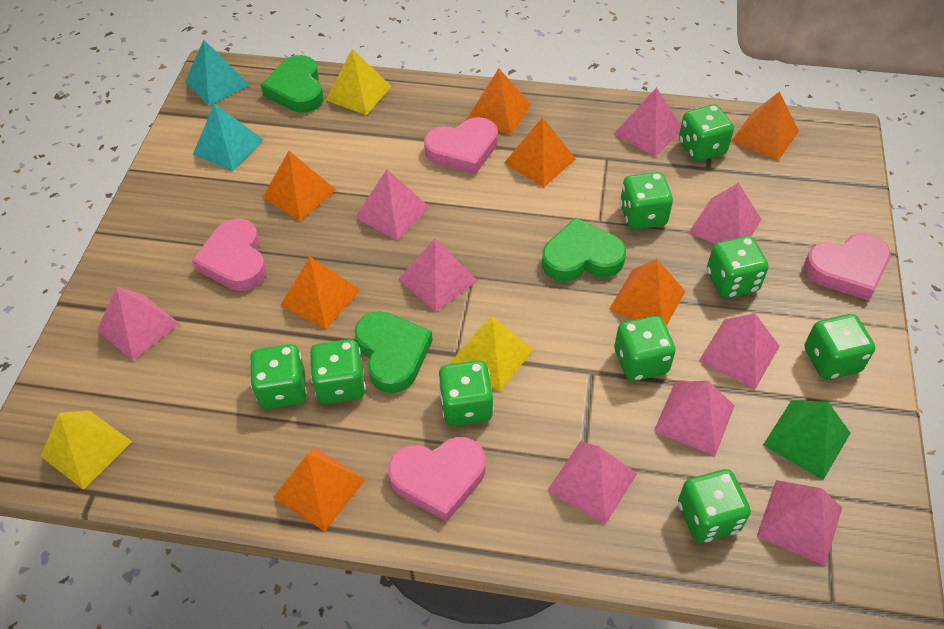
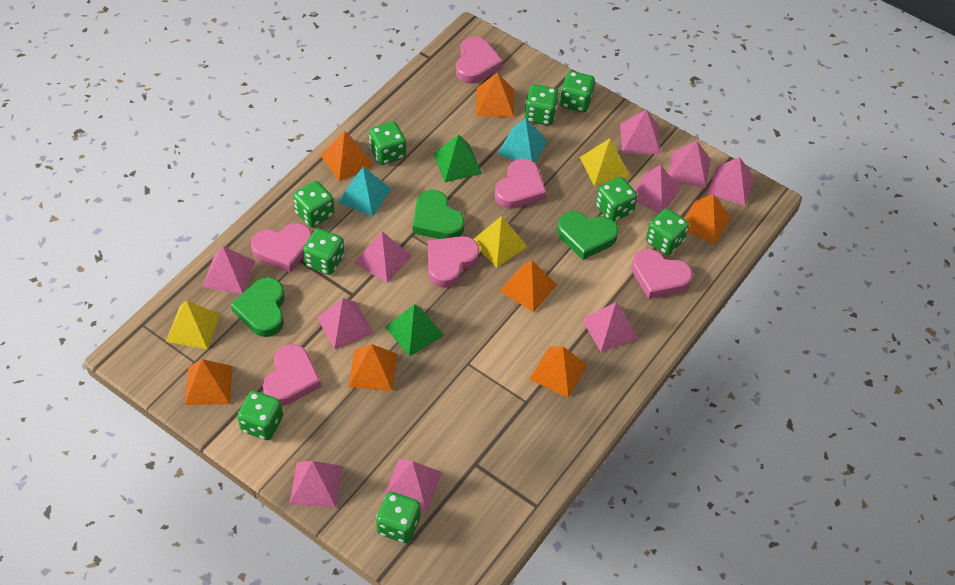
green pyramid: 1 -> 2
pink heart: 4 -> 6
pink pyramid: 9 -> 10

